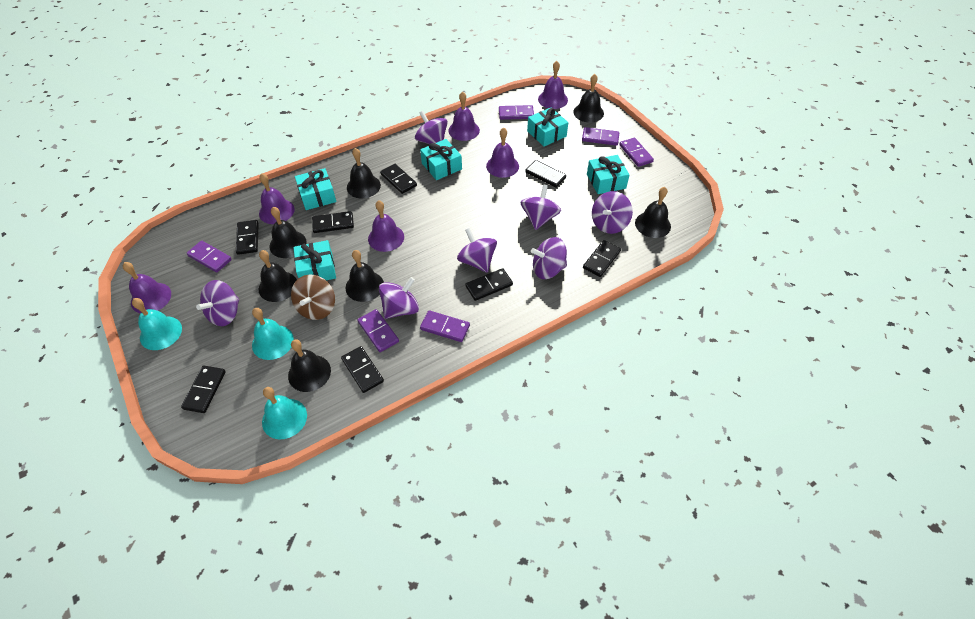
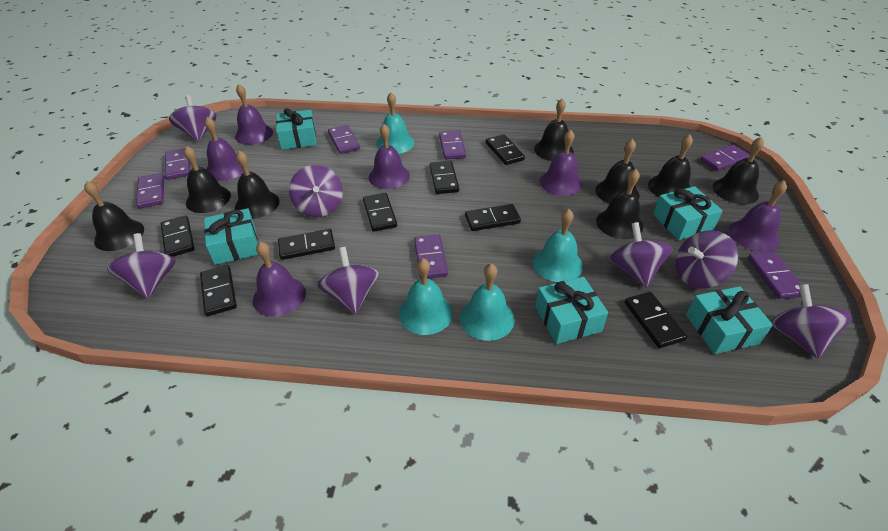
black bell: 7 -> 8
brown spinning top: 1 -> 0
purple domino: 6 -> 7
turquoise bell: 3 -> 4

